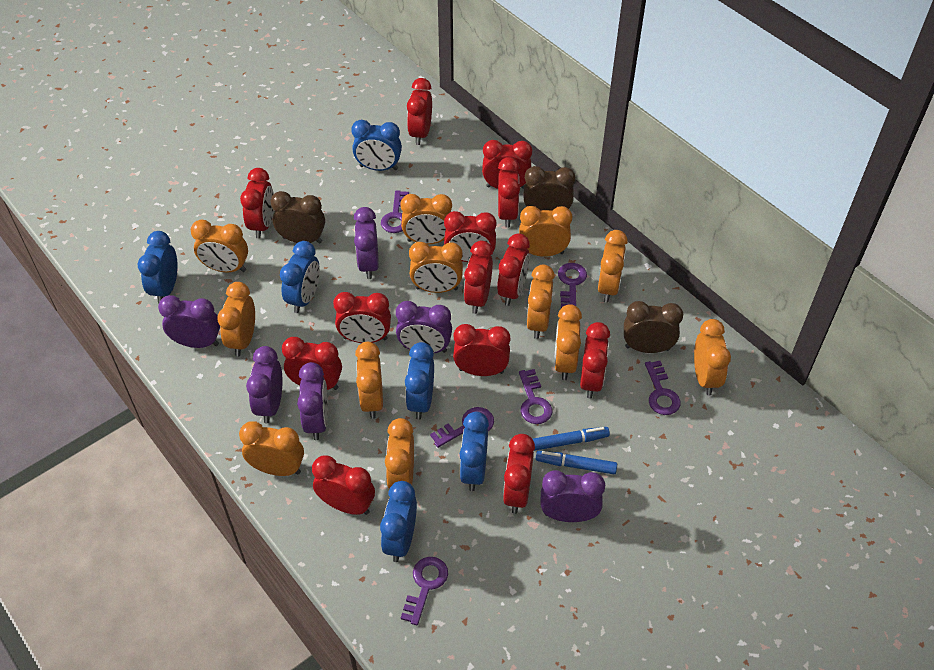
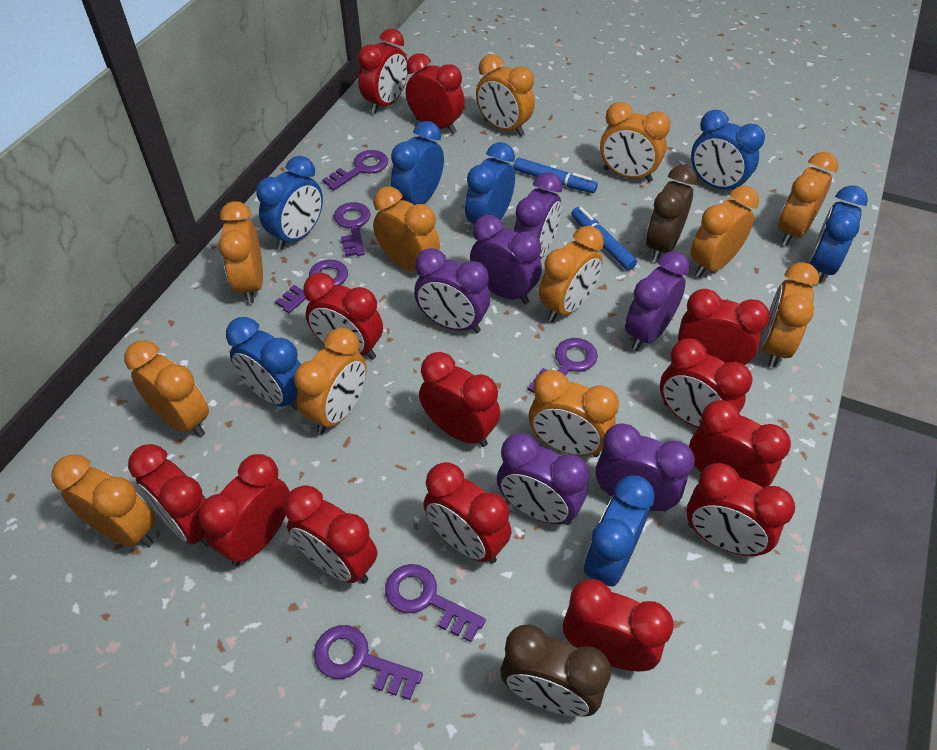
blue clock: 6 -> 7
brown clock: 3 -> 2

